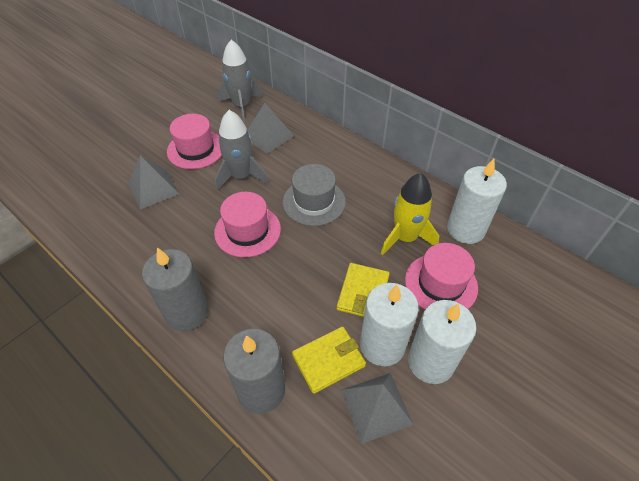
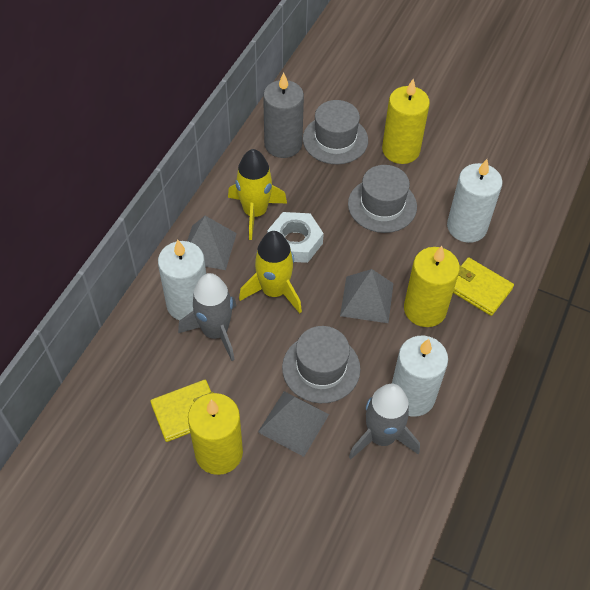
grey candle: 2 -> 1
grey hat: 1 -> 3
pink hat: 3 -> 0
white nut: 0 -> 1
yellow candle: 0 -> 3
yellow rocket: 1 -> 2

